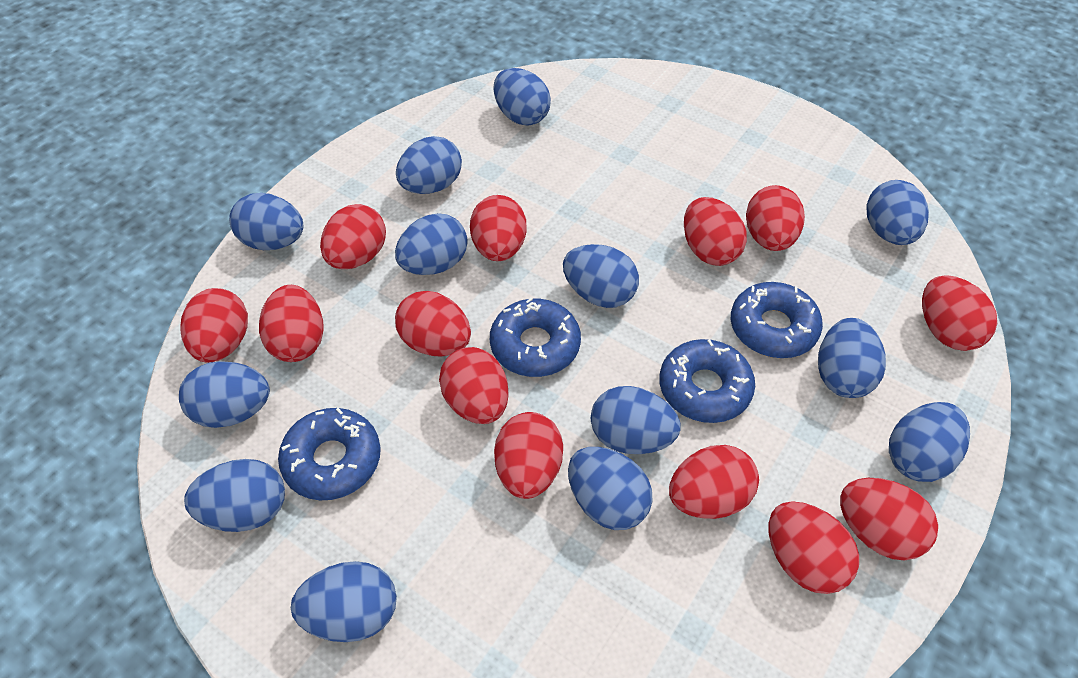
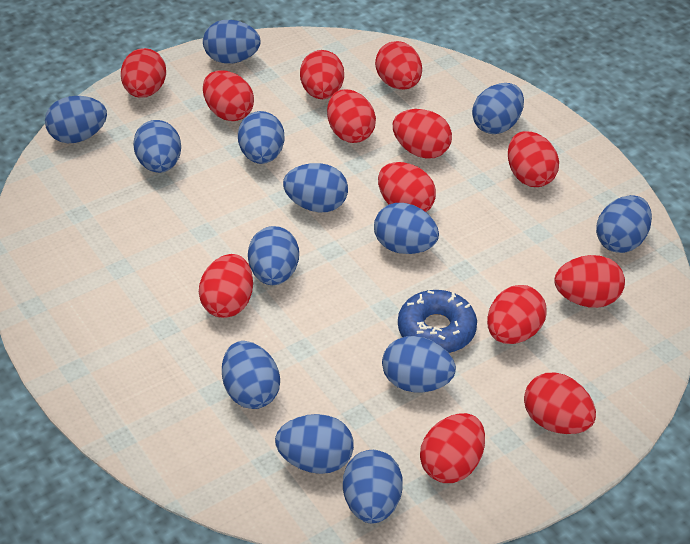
blue donut: 4 -> 1

